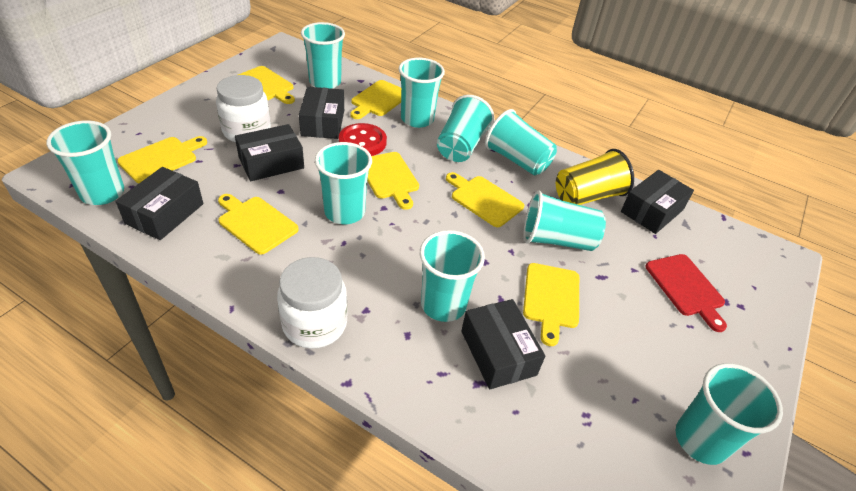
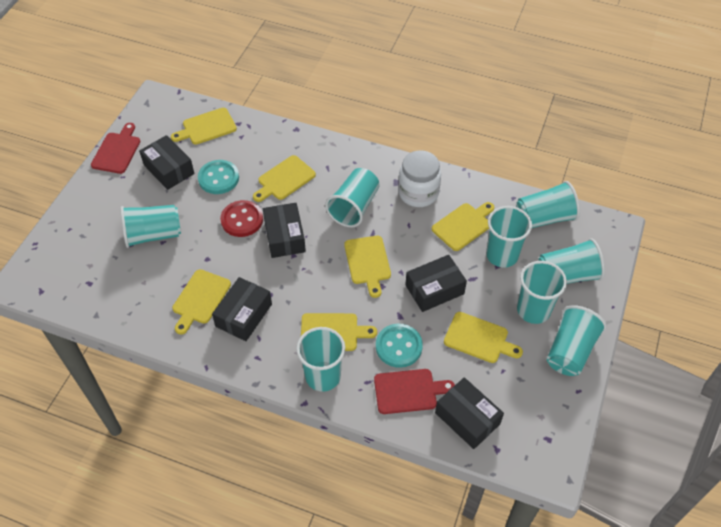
red cutting board: 1 -> 2
turquoise button: 0 -> 2
turquoise cup: 9 -> 8
white jar: 2 -> 1
yellow cup: 1 -> 0

